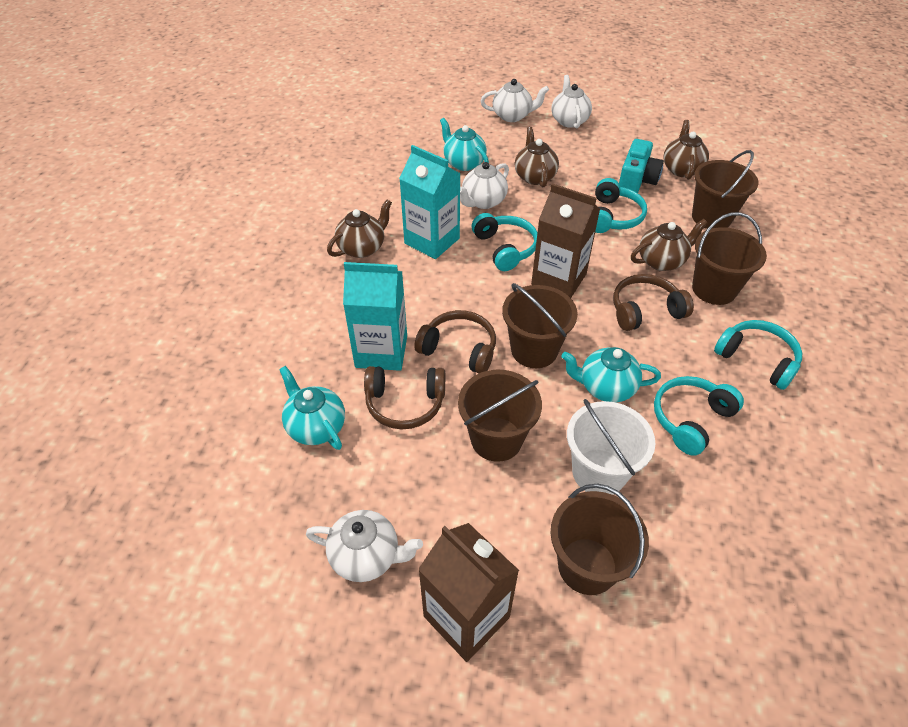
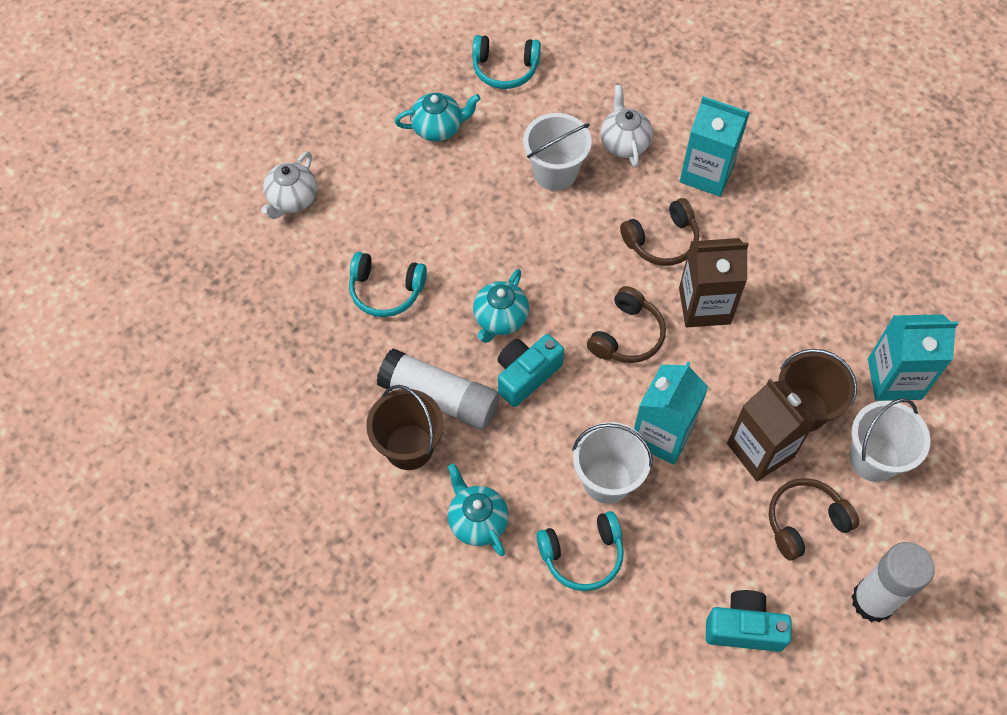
brown bucket: 5 -> 2
brown teapot: 4 -> 0
turquoise camera: 1 -> 2
turquoise carton: 2 -> 3
turquoise headphones: 4 -> 3
white bucket: 1 -> 3
white glue stick: 0 -> 2
white teapot: 4 -> 2

